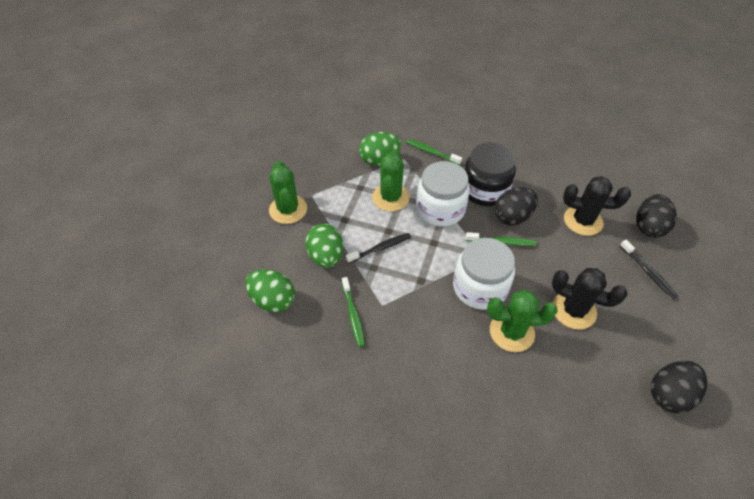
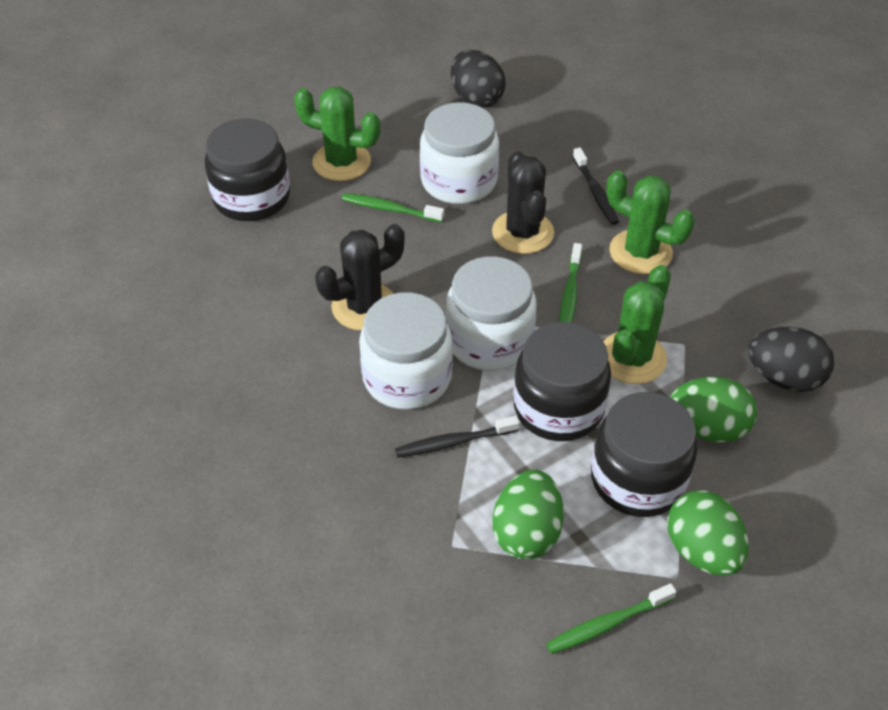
black egg: 3 -> 2
black jar: 1 -> 3
white jar: 2 -> 3

